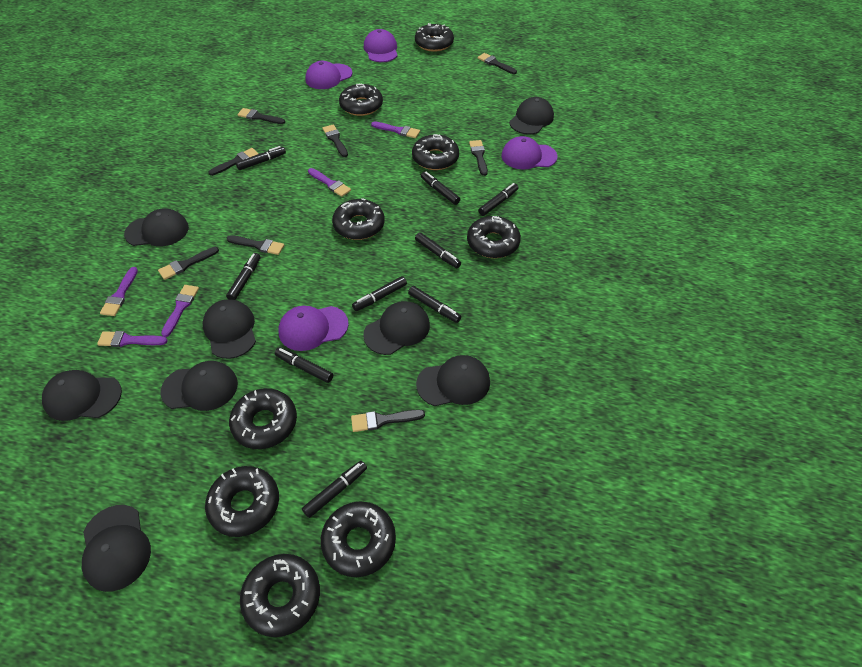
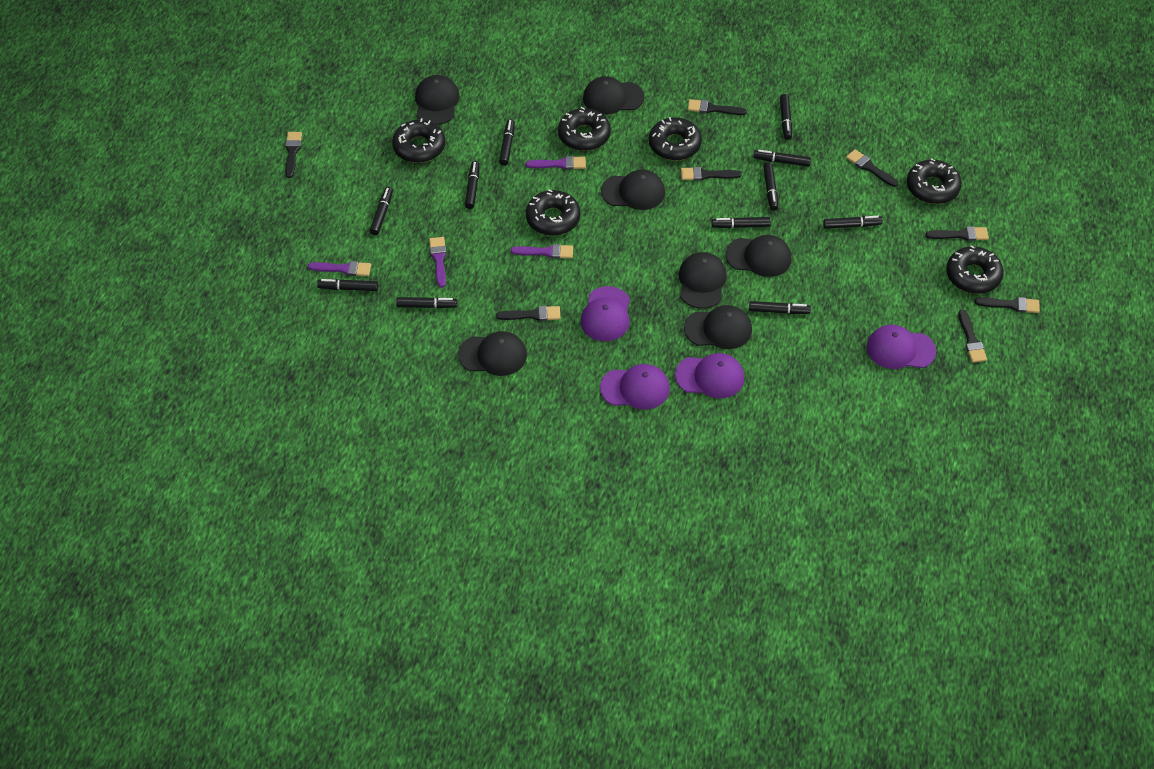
black cap: 8 -> 7
black donut: 9 -> 6
black marker: 9 -> 11
purple brush: 5 -> 4

